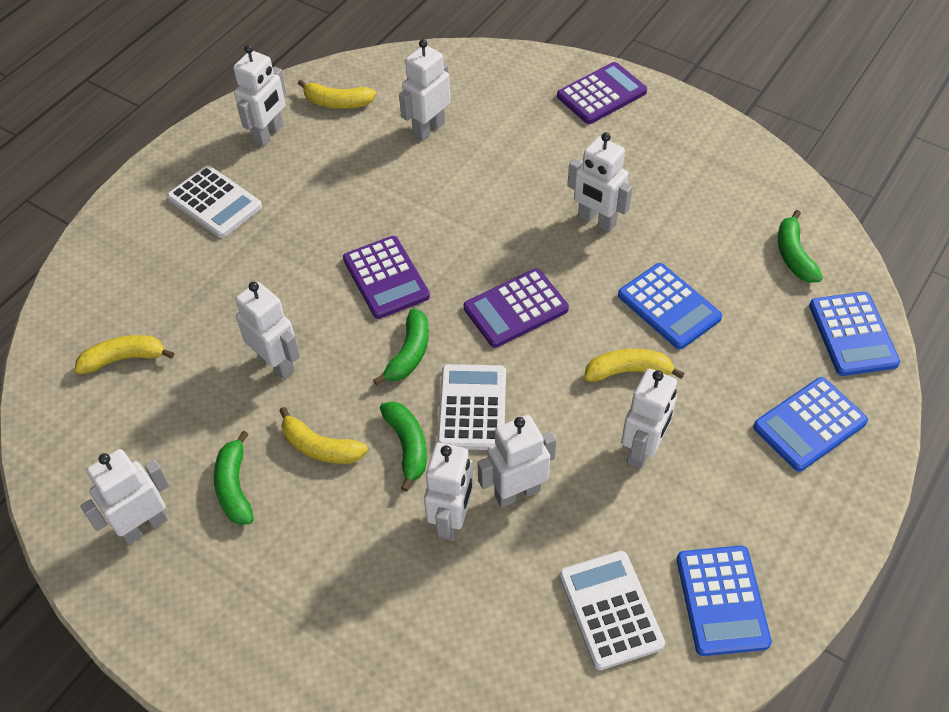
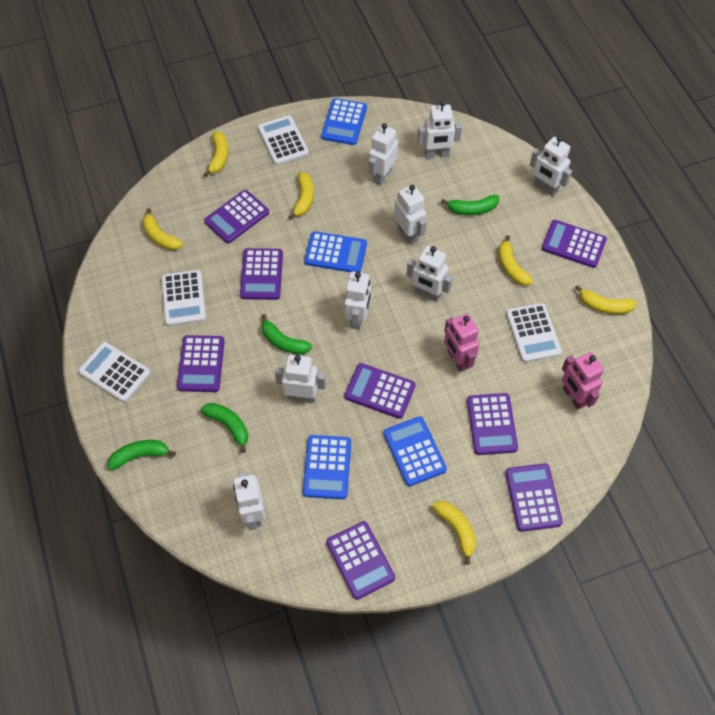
pink robot: 0 -> 2
purple calculator: 3 -> 8
white calculator: 3 -> 4
yellow banana: 4 -> 6

